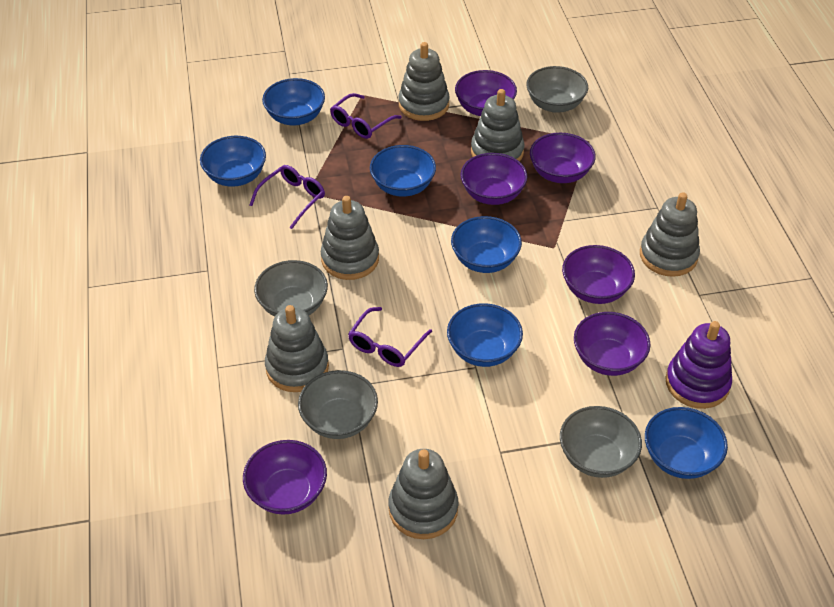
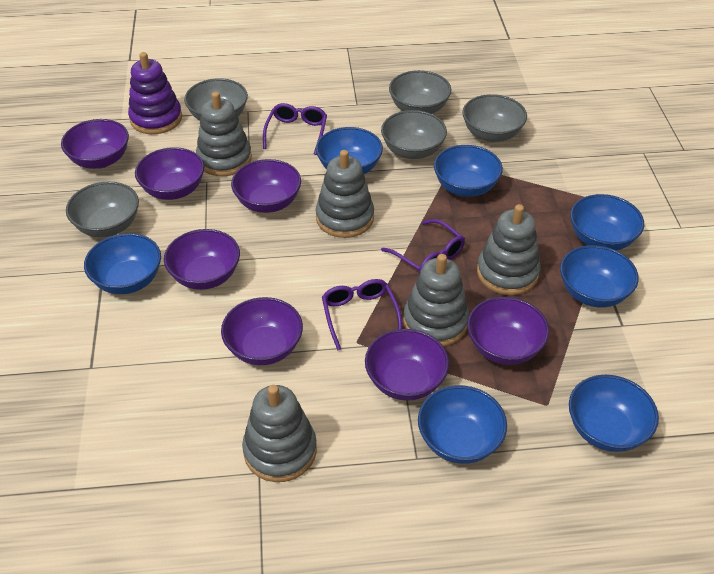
blue bowl: 6 -> 7
grey bowl: 4 -> 5
grey stacking toy: 6 -> 5
purple bowl: 6 -> 7

